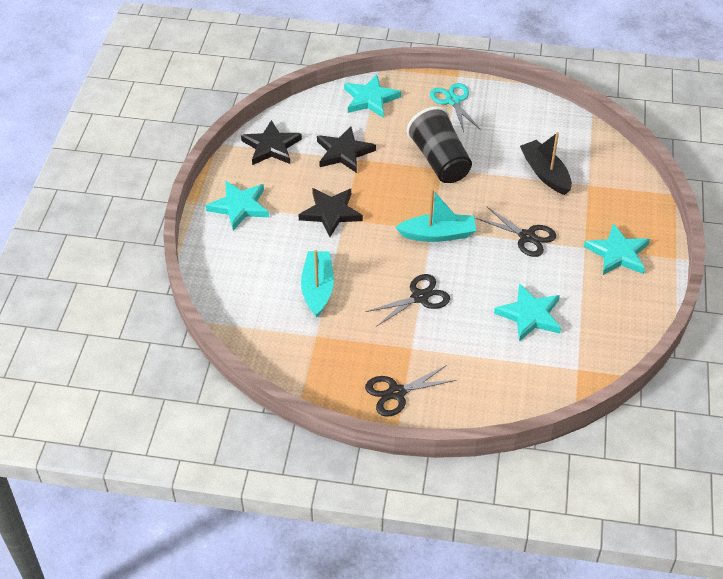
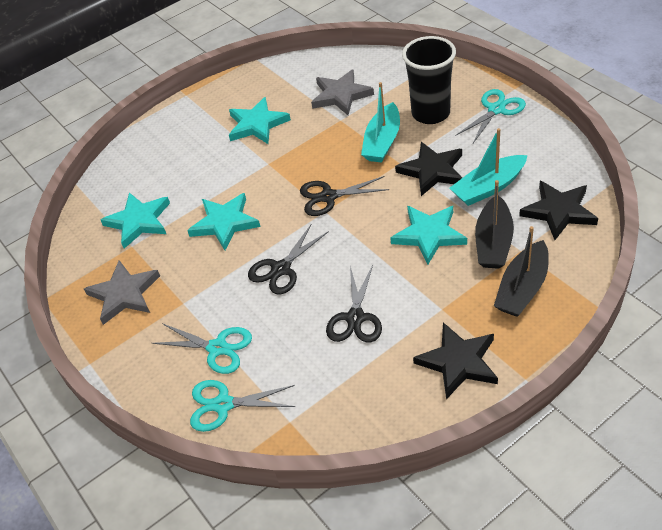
black boat: 1 -> 2
grey star: 0 -> 2
turquoise scissors: 1 -> 3

